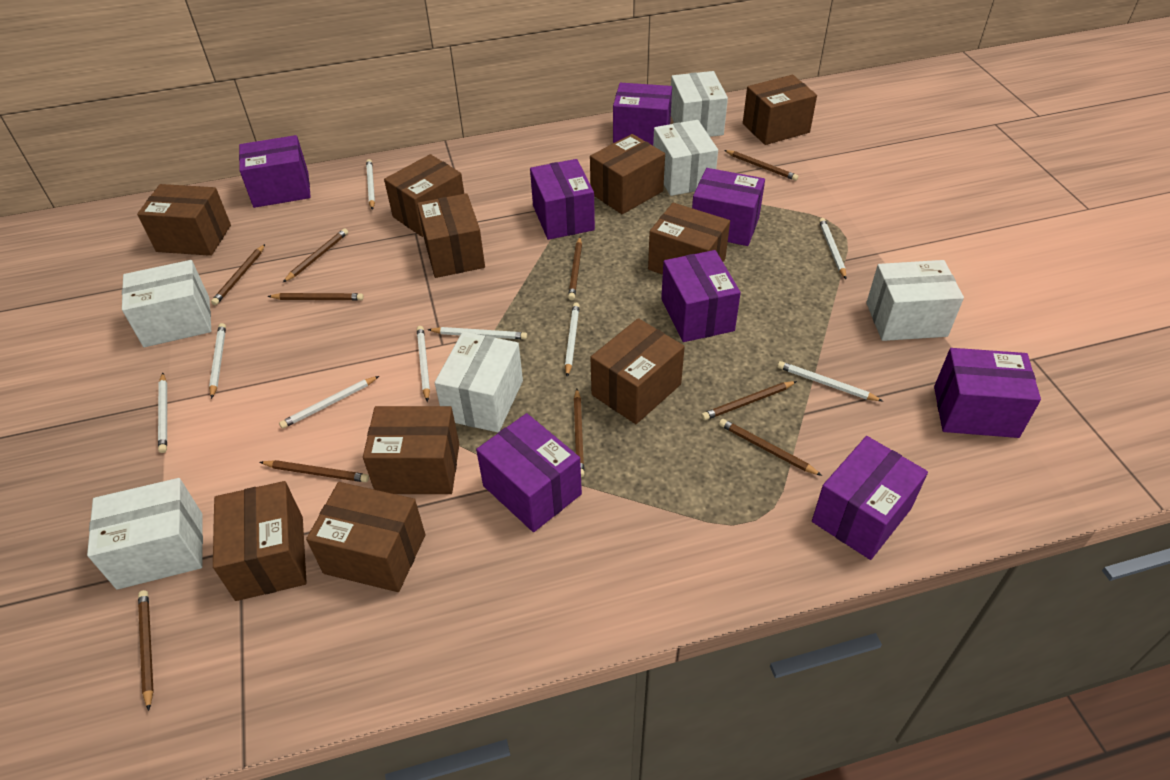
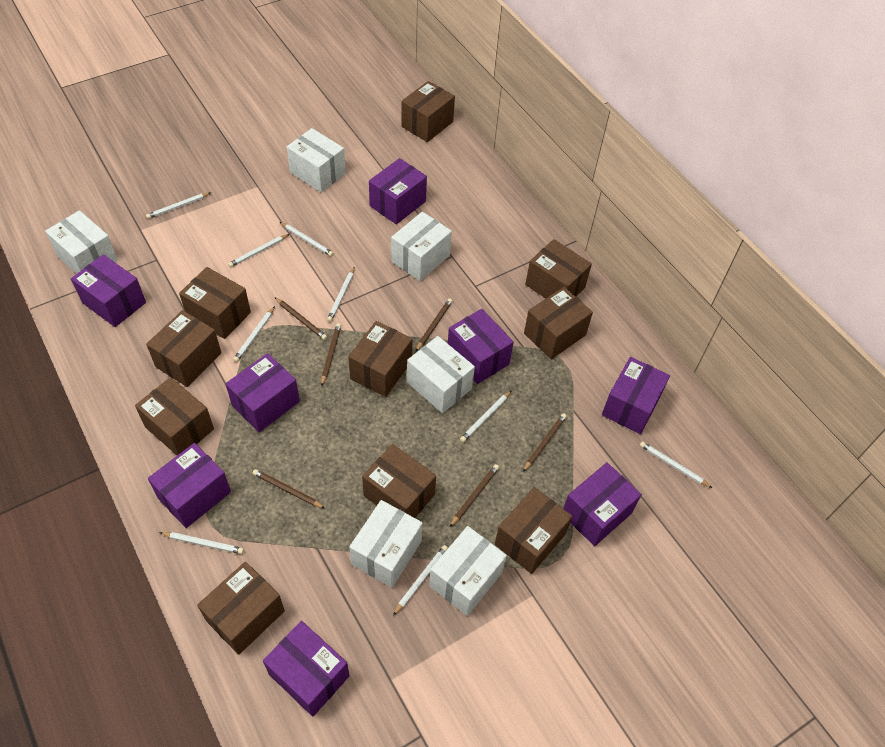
brown pencil: 10 -> 6

